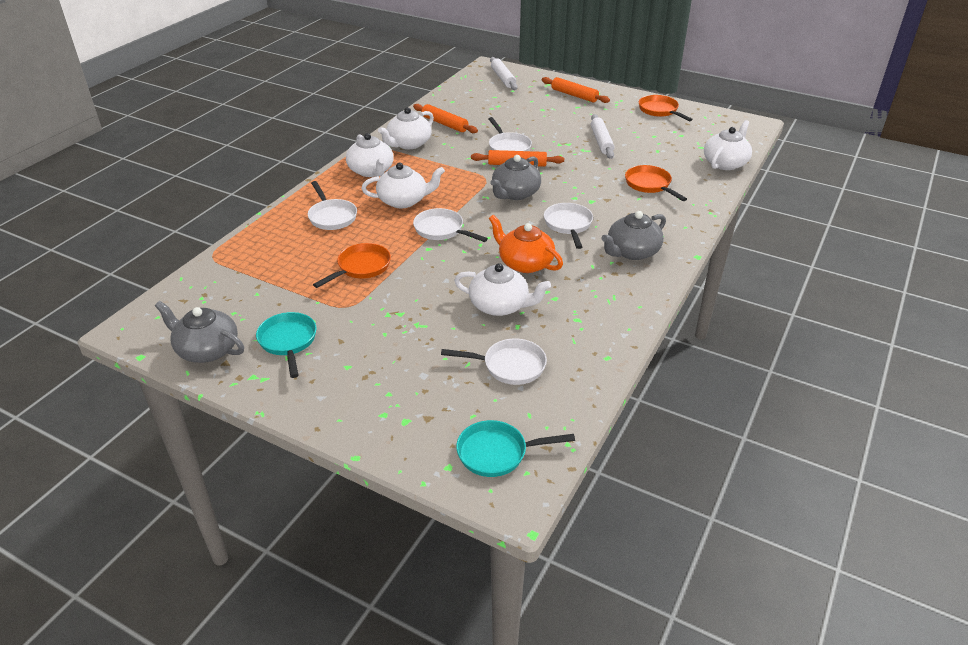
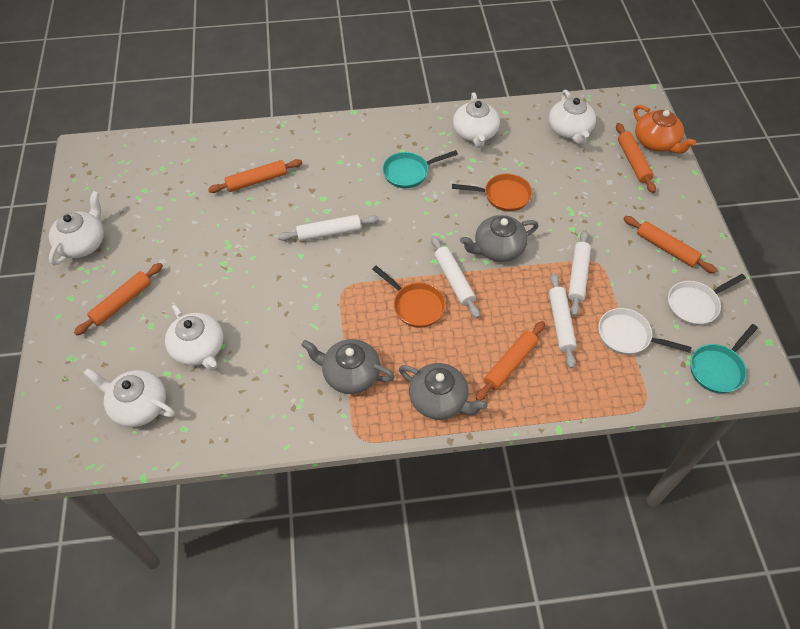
orange pan: 3 -> 2
orange rolling pin: 3 -> 5
white pan: 5 -> 2
white rolling pin: 2 -> 4

